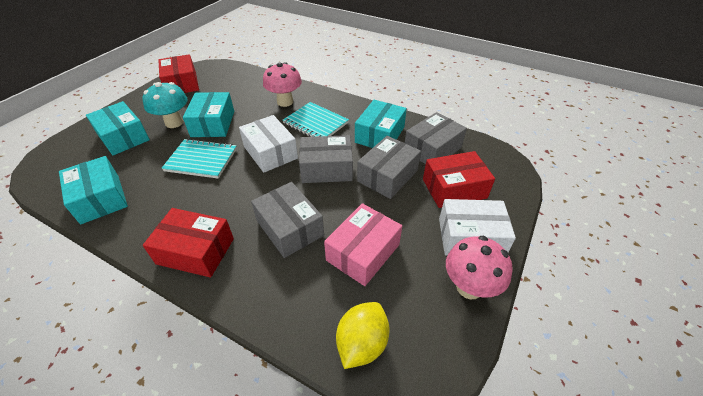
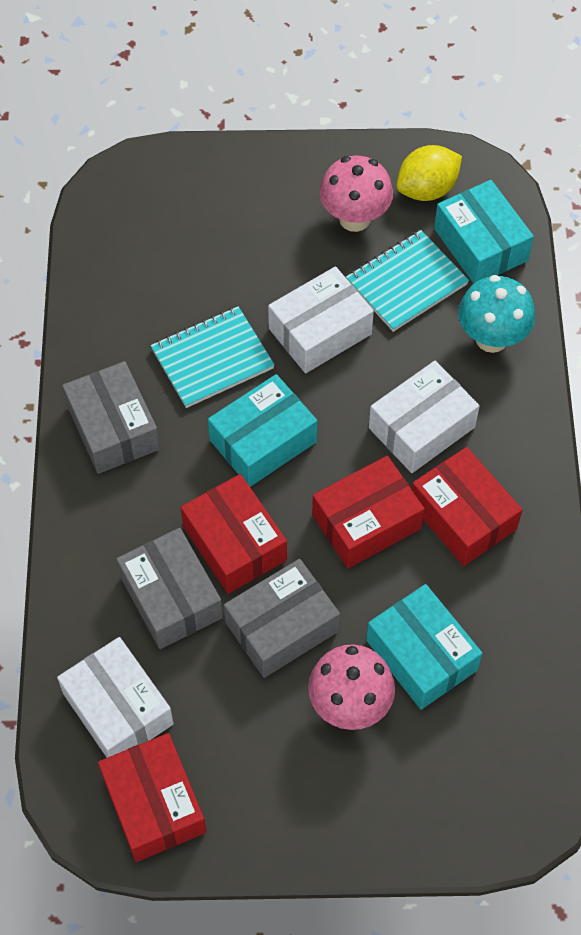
grey box: 4 -> 3
pink box: 1 -> 0
red box: 3 -> 4
turquoise box: 4 -> 3
white box: 2 -> 3

